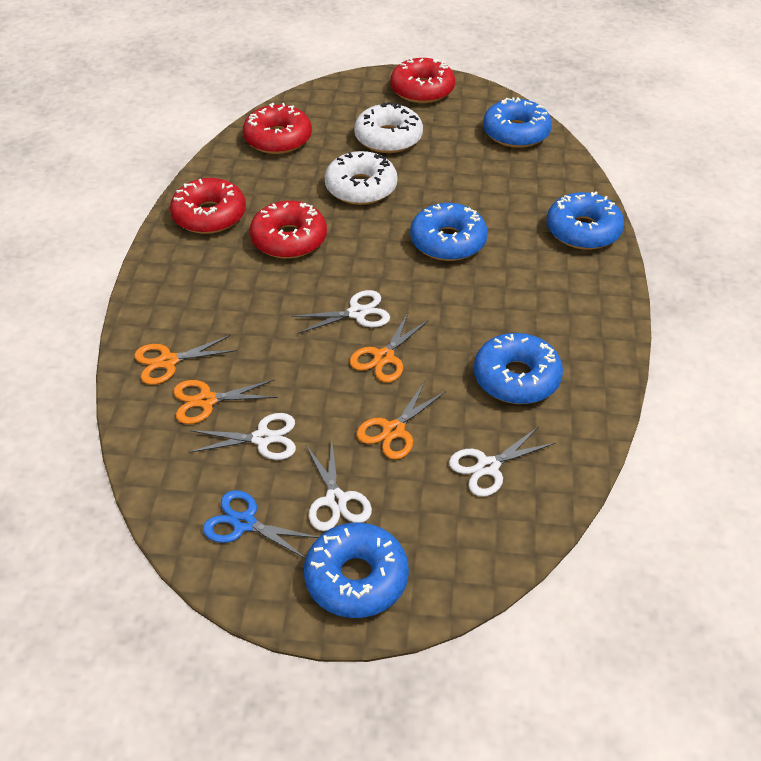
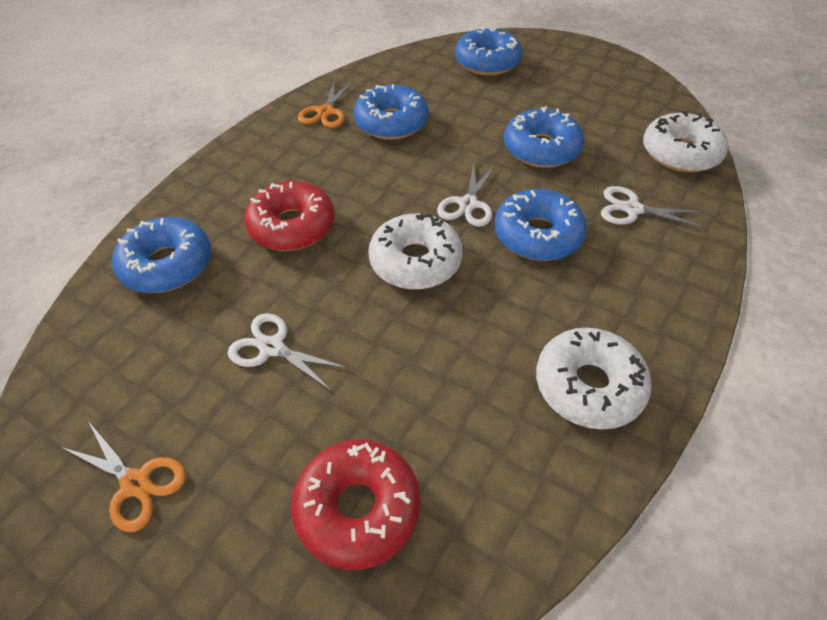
blue scissors: 1 -> 0
orange scissors: 4 -> 2
red donut: 4 -> 2
white donut: 2 -> 3
white scissors: 4 -> 3

